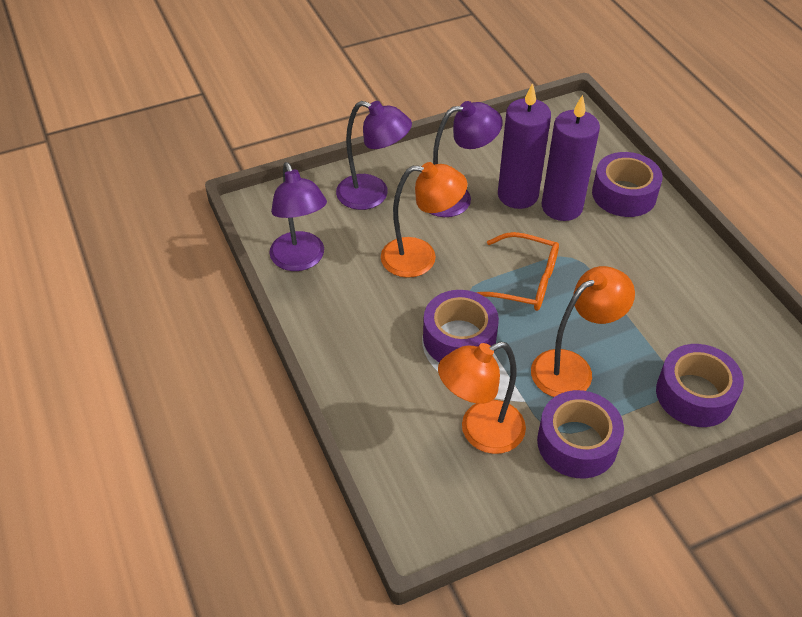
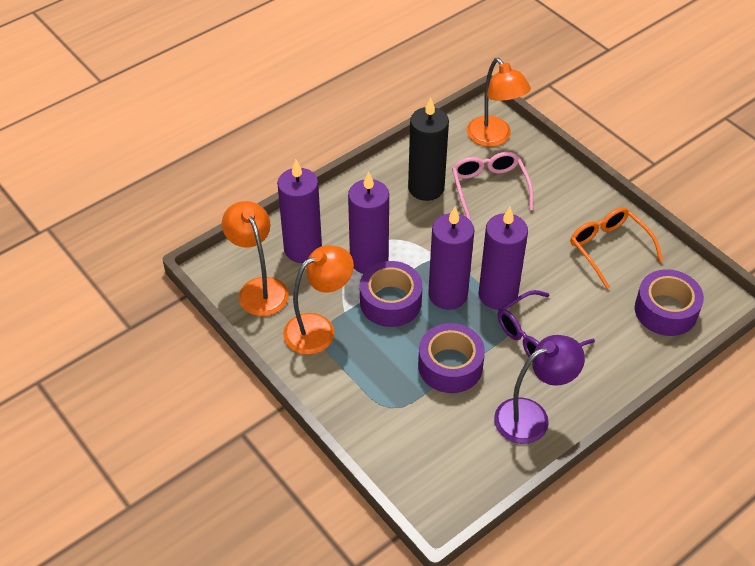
black candle: 0 -> 1
pink glasses: 0 -> 1
purple candle: 2 -> 4
purple glasses: 0 -> 1
purple lamp: 3 -> 1
purple tape: 4 -> 3

